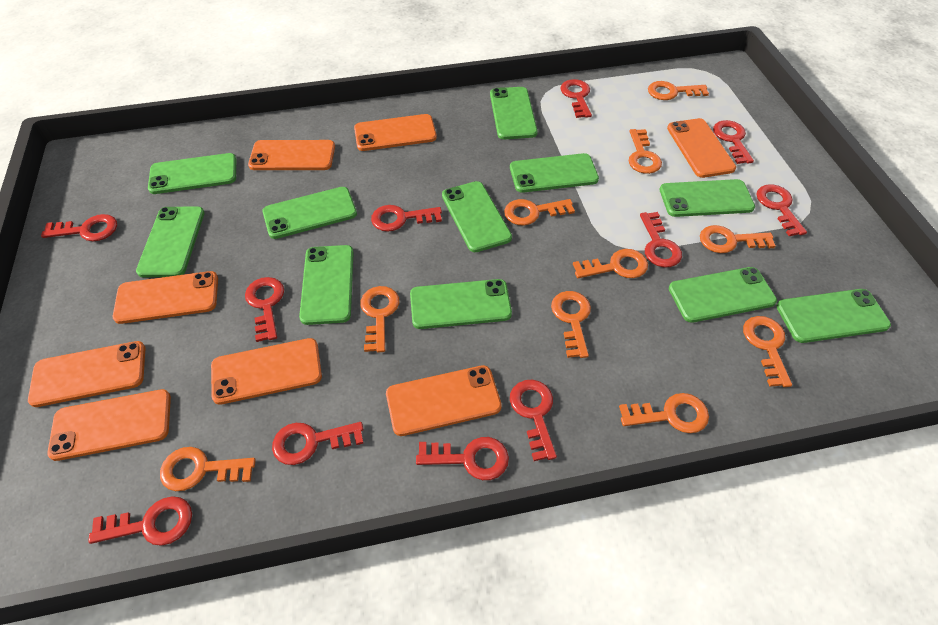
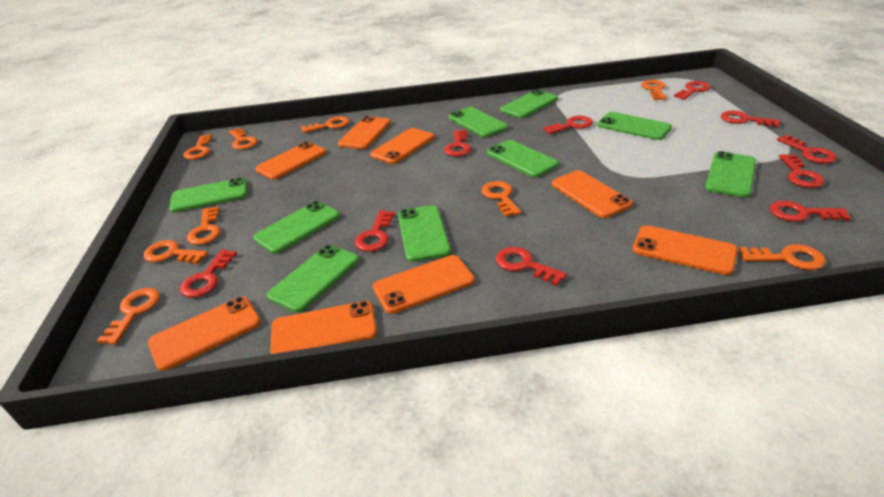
green phone: 11 -> 9
orange key: 10 -> 9
red key: 11 -> 10

